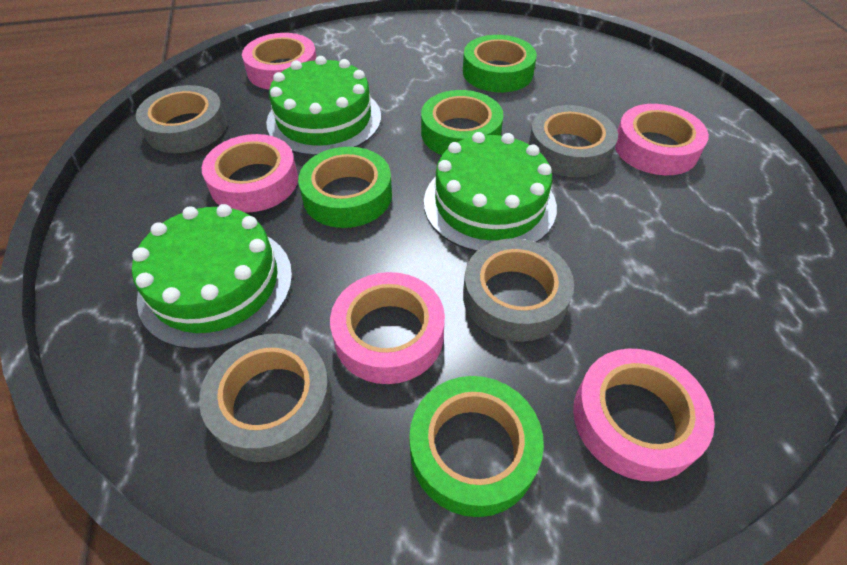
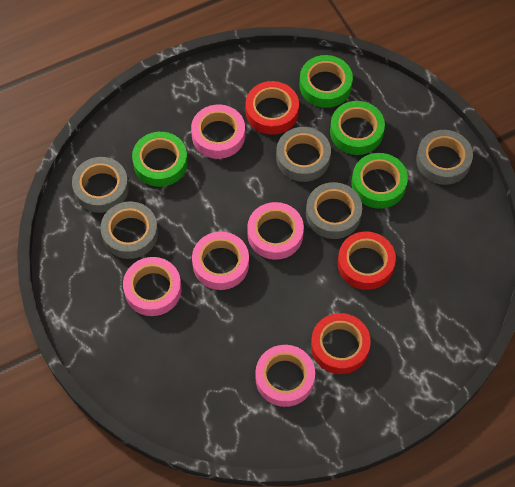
green cake: 3 -> 0
grey tape: 4 -> 5
red tape: 0 -> 3

